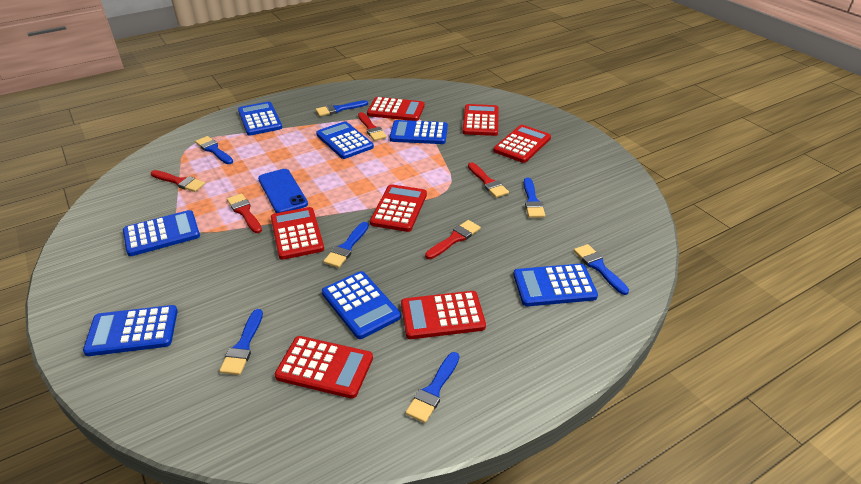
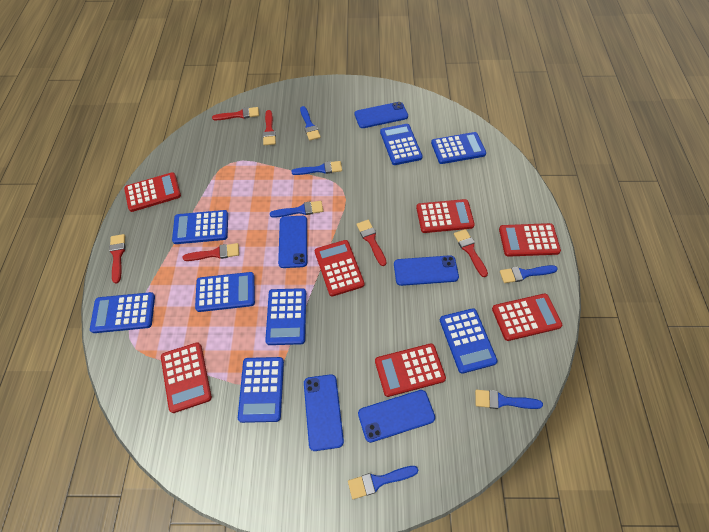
blue brush: 7 -> 6
blue calculator: 7 -> 8
blue phone: 1 -> 5
red brush: 5 -> 6

